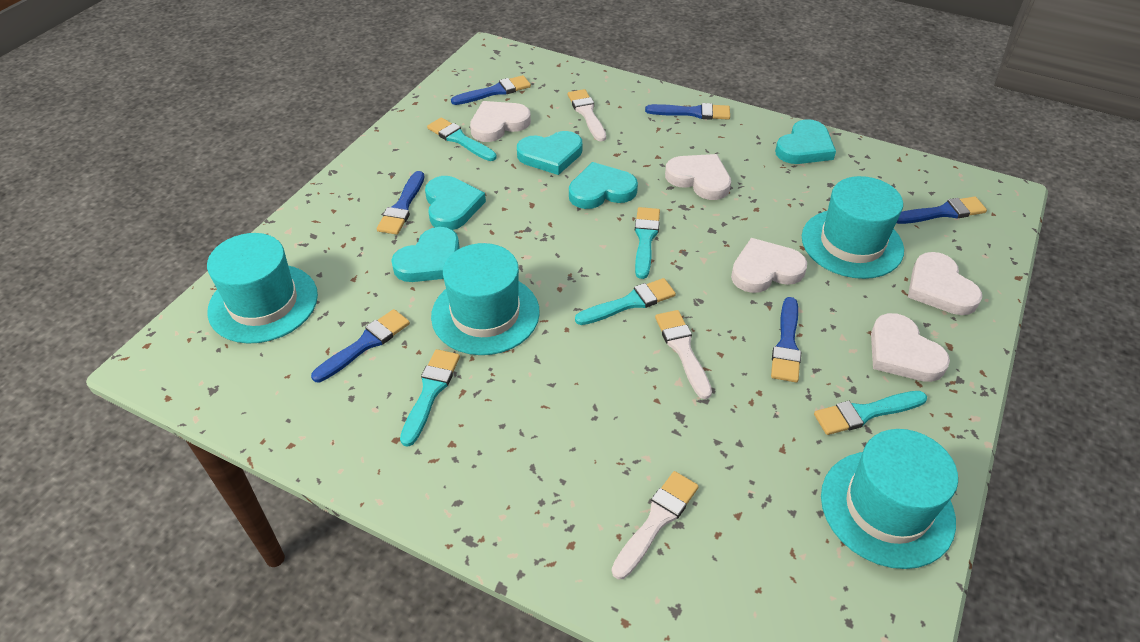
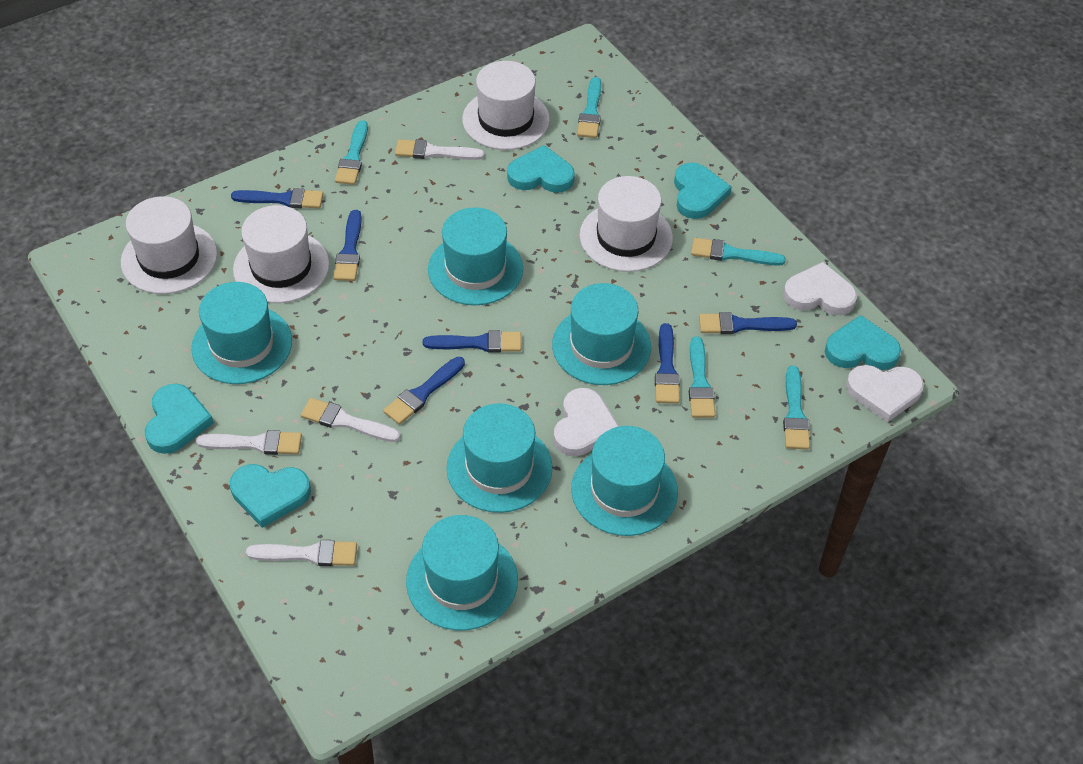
turquoise hat: 4 -> 6
white brush: 3 -> 4
white hat: 0 -> 4
white heart: 5 -> 3

